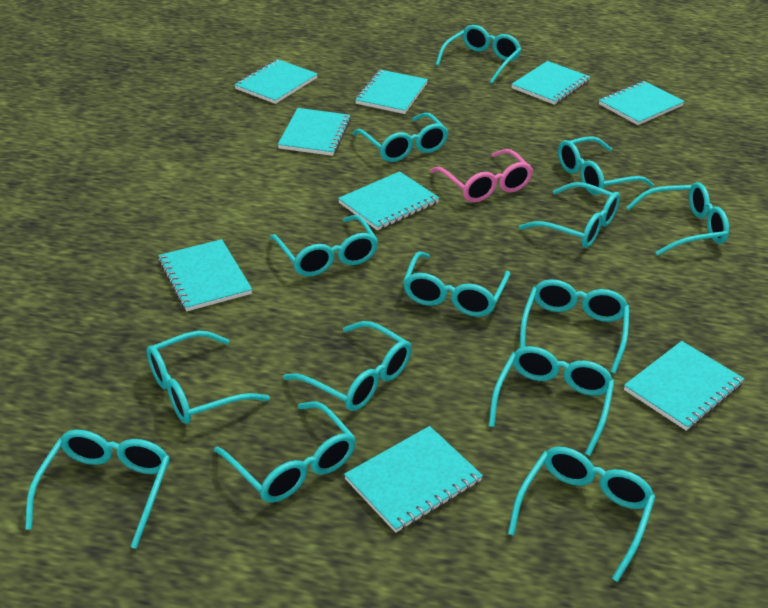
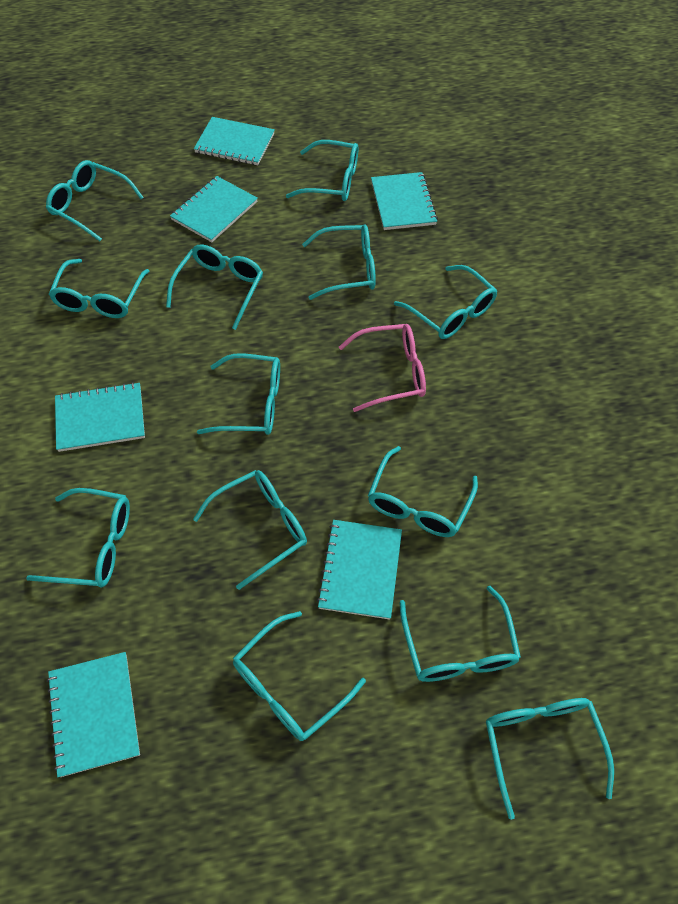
turquoise glasses: 14 -> 13
turquoise notebook: 9 -> 6

